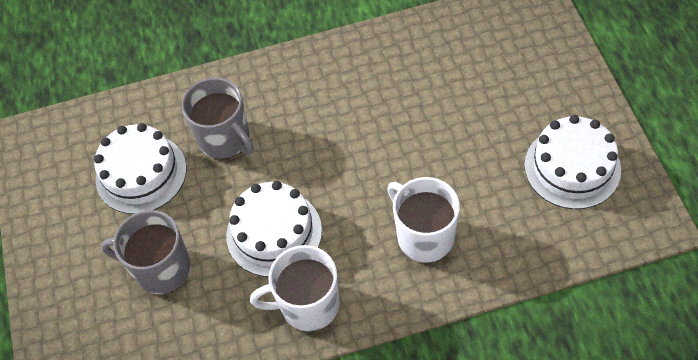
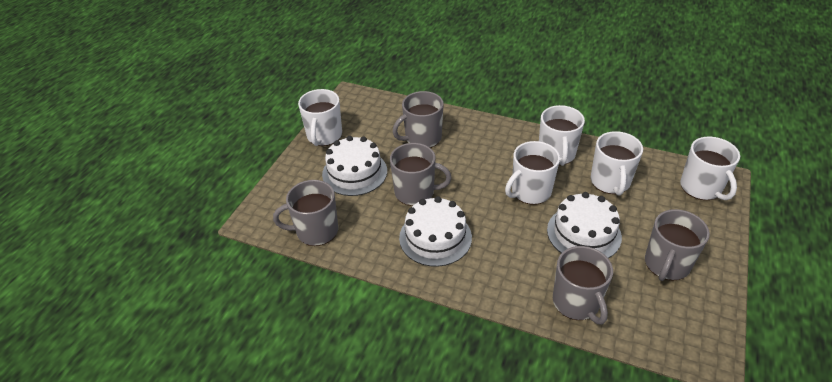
grey mug: 2 -> 5
white mug: 2 -> 5

